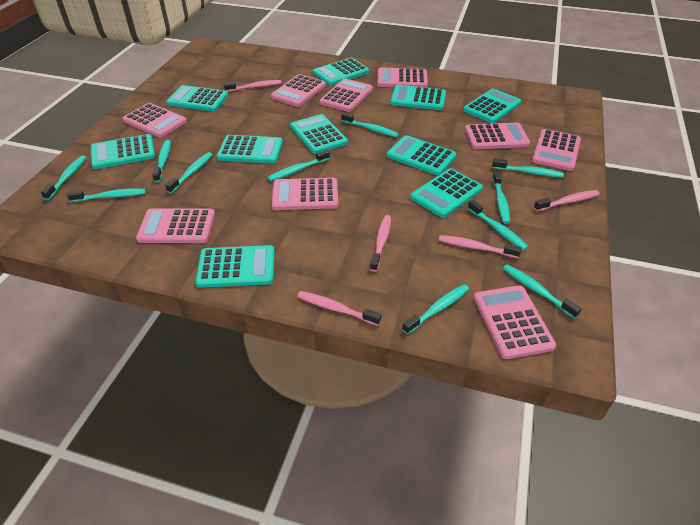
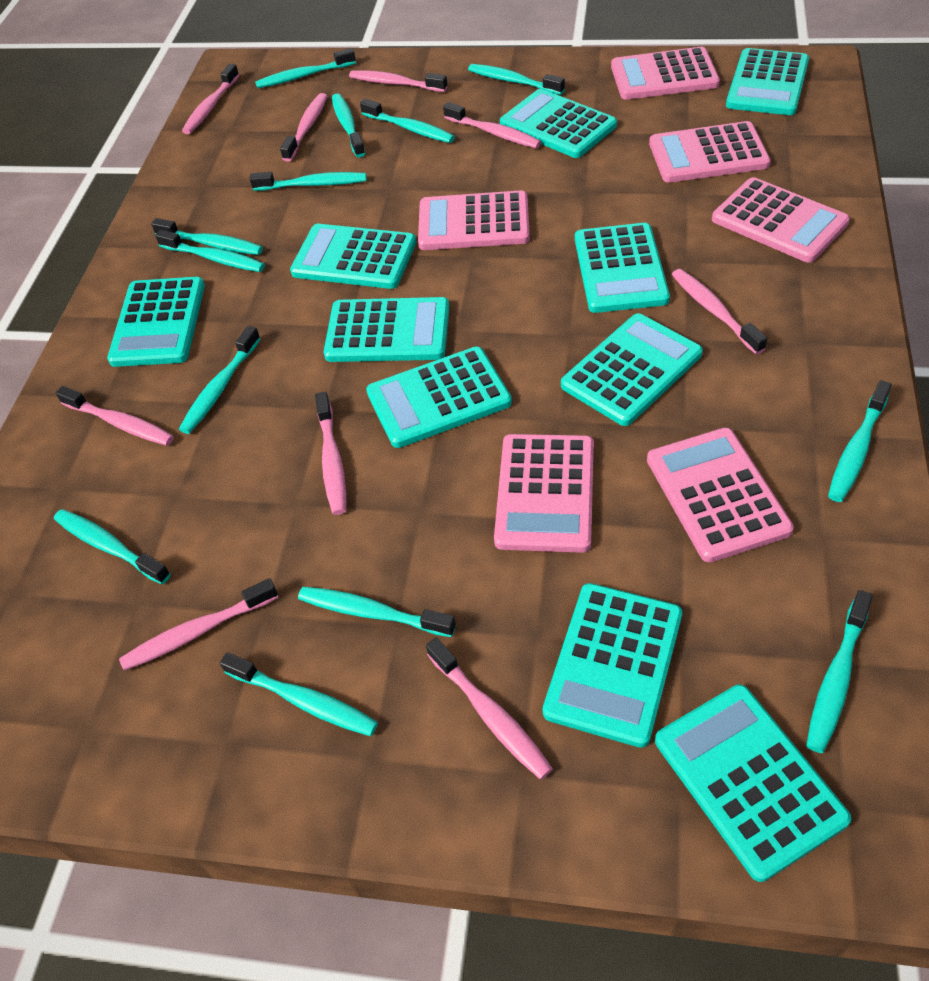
pink calculator: 9 -> 6
pink toothbrush: 5 -> 9
turquoise toothbrush: 11 -> 13

